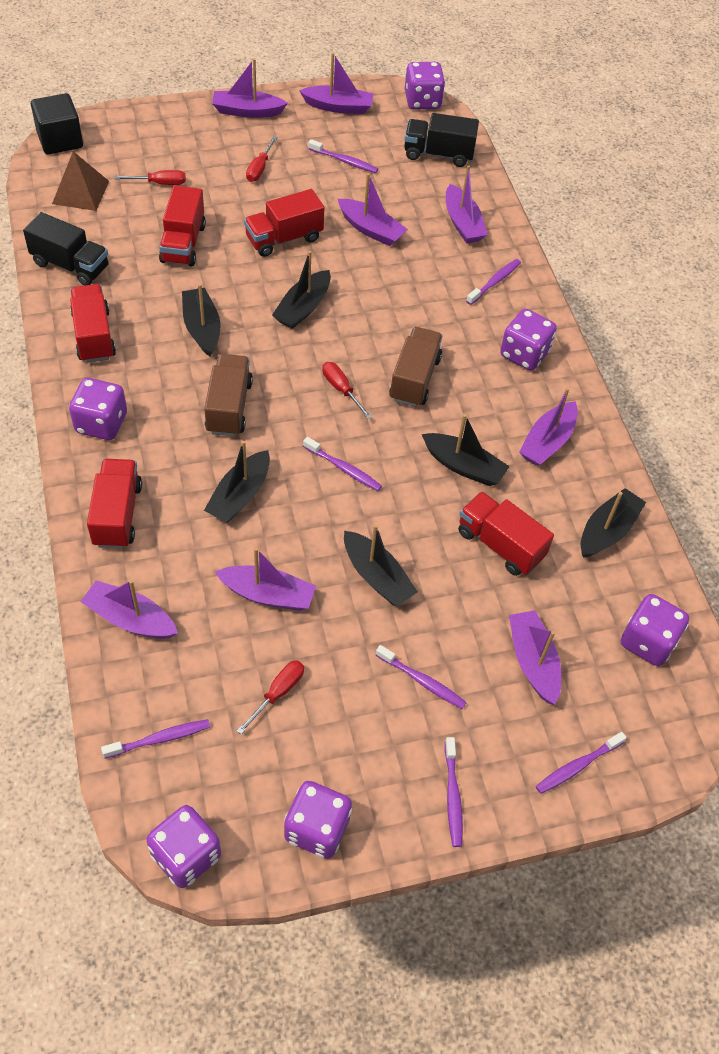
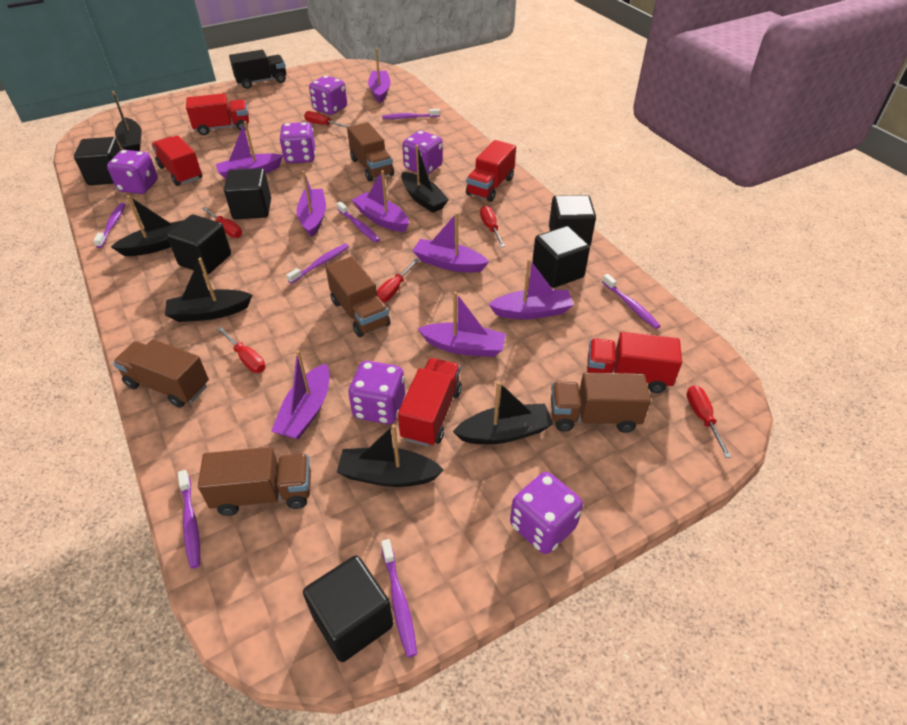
black cube: 1 -> 6
black truck: 2 -> 1
brown pyramid: 1 -> 0
brown truck: 2 -> 5
red screwdriver: 4 -> 6

